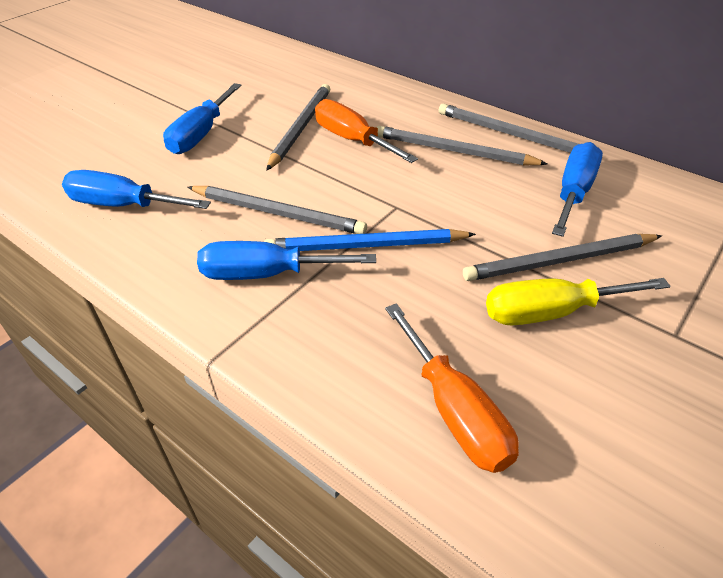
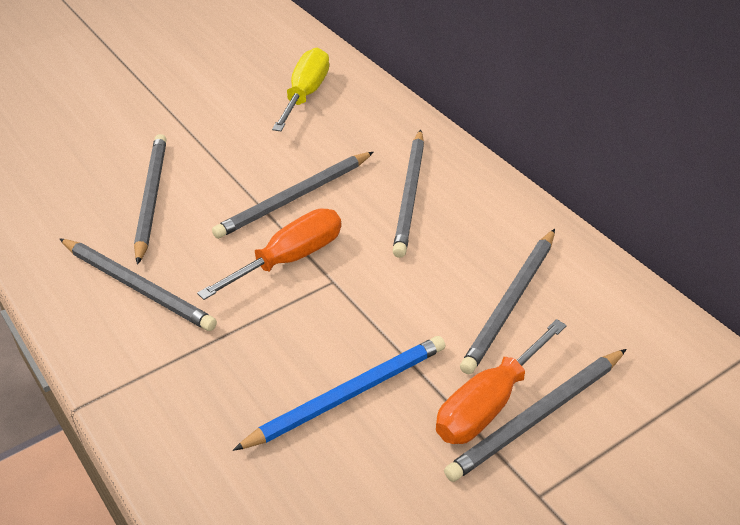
blue screwdriver: 4 -> 0
grey pencil: 5 -> 6

